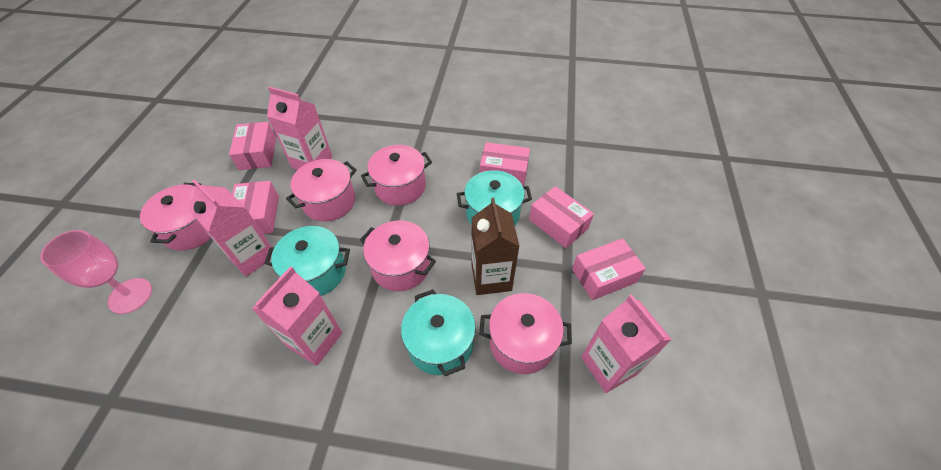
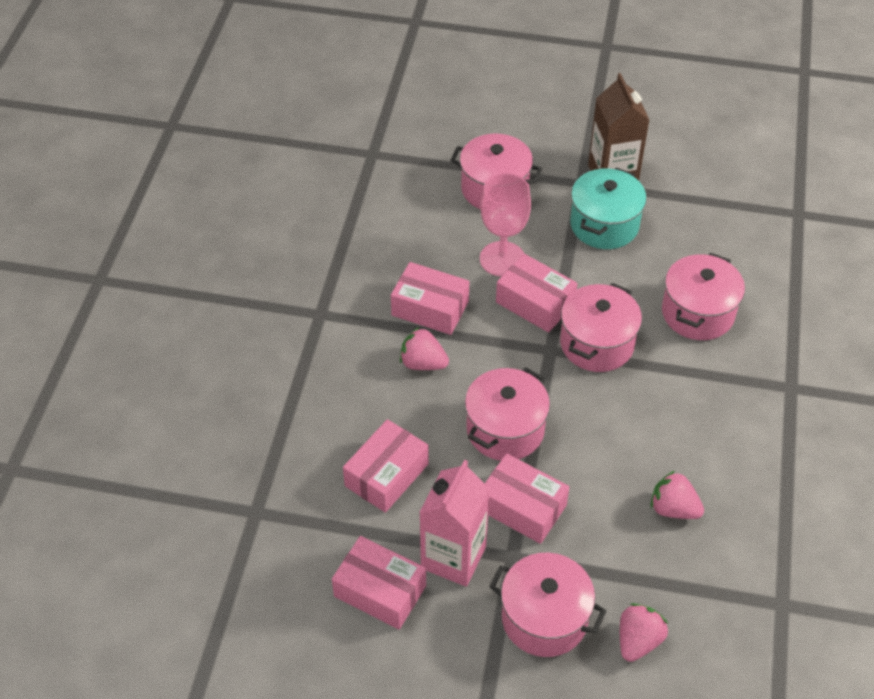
pink carton: 4 -> 1
pink strawberry: 0 -> 3
turquoise pot: 3 -> 1

